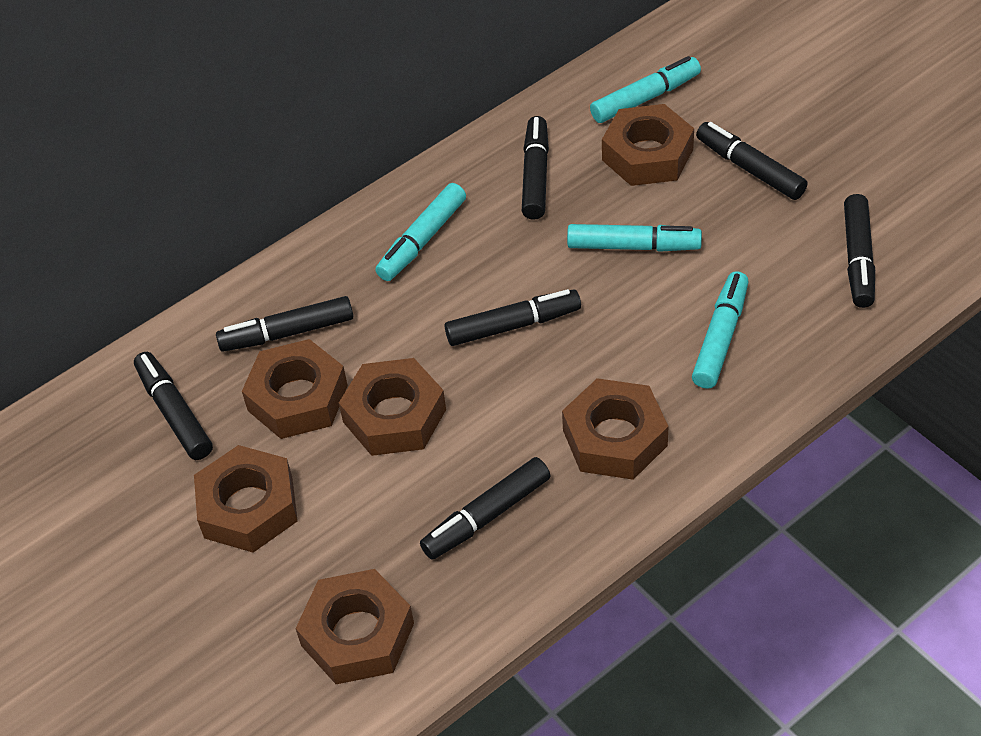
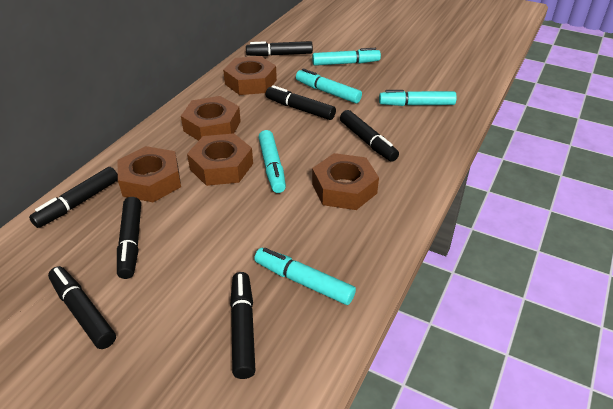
brown nut: 6 -> 5
turquoise marker: 4 -> 5

